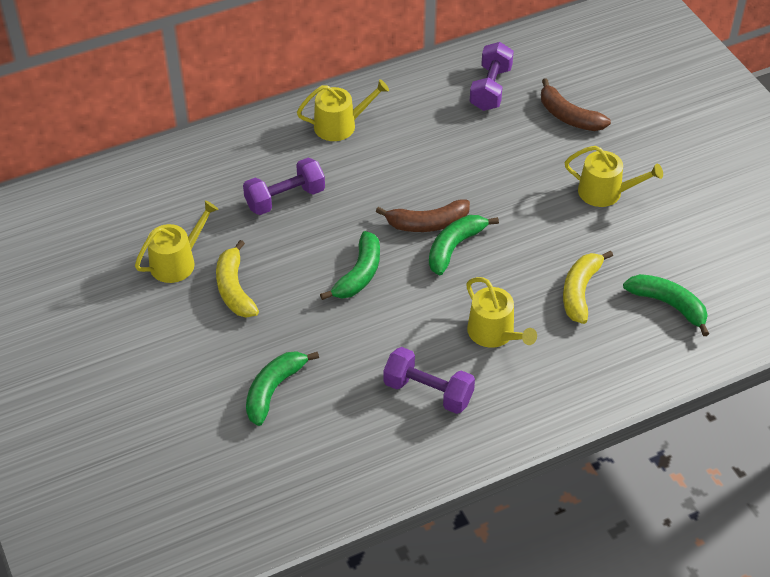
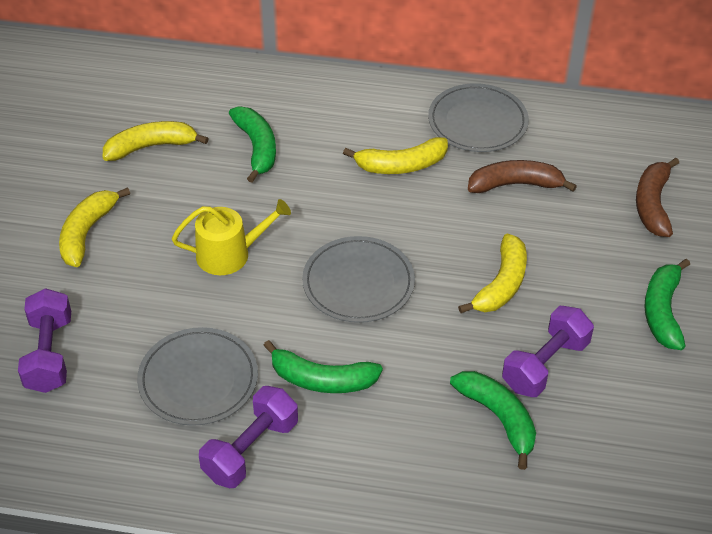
grey plate: 0 -> 3
yellow banana: 2 -> 4
yellow watering can: 4 -> 1

